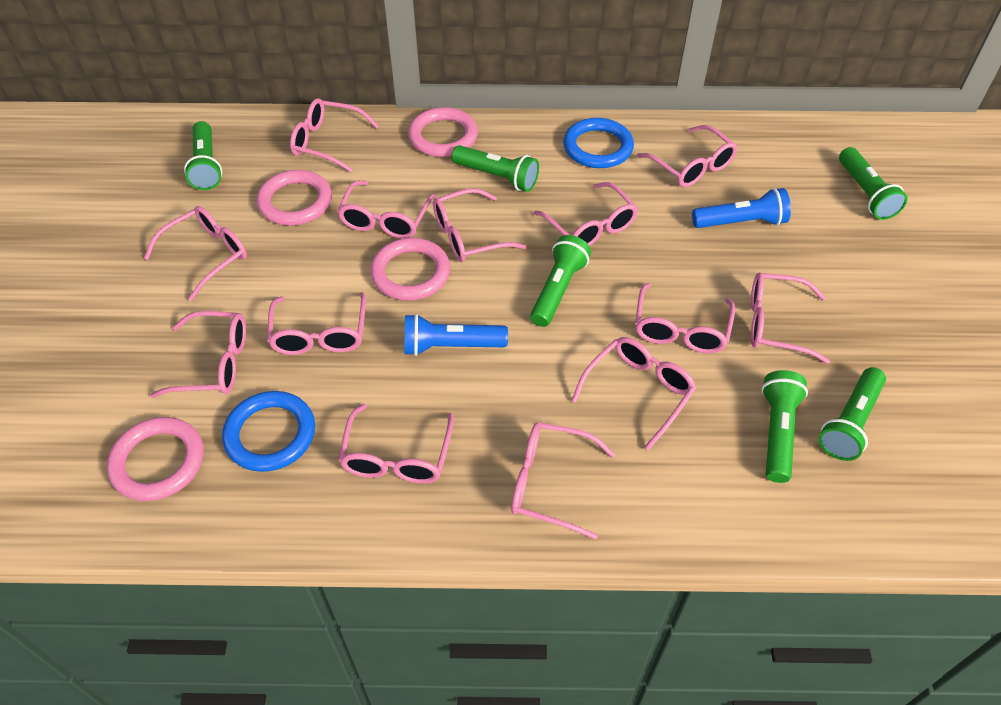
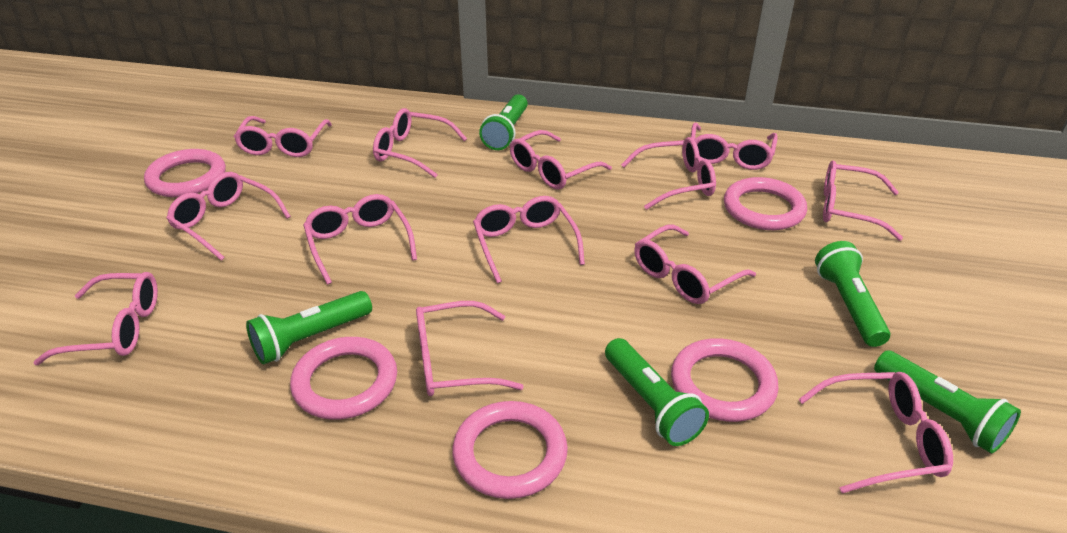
blue flashlight: 2 -> 0
blue ring: 2 -> 0
green flashlight: 6 -> 5
pink ring: 4 -> 5

